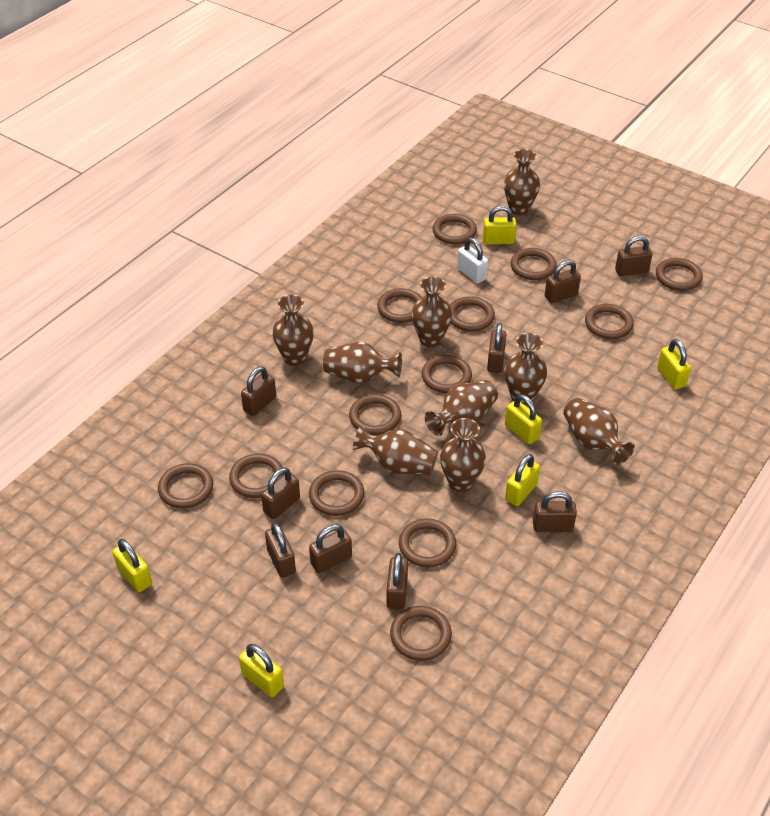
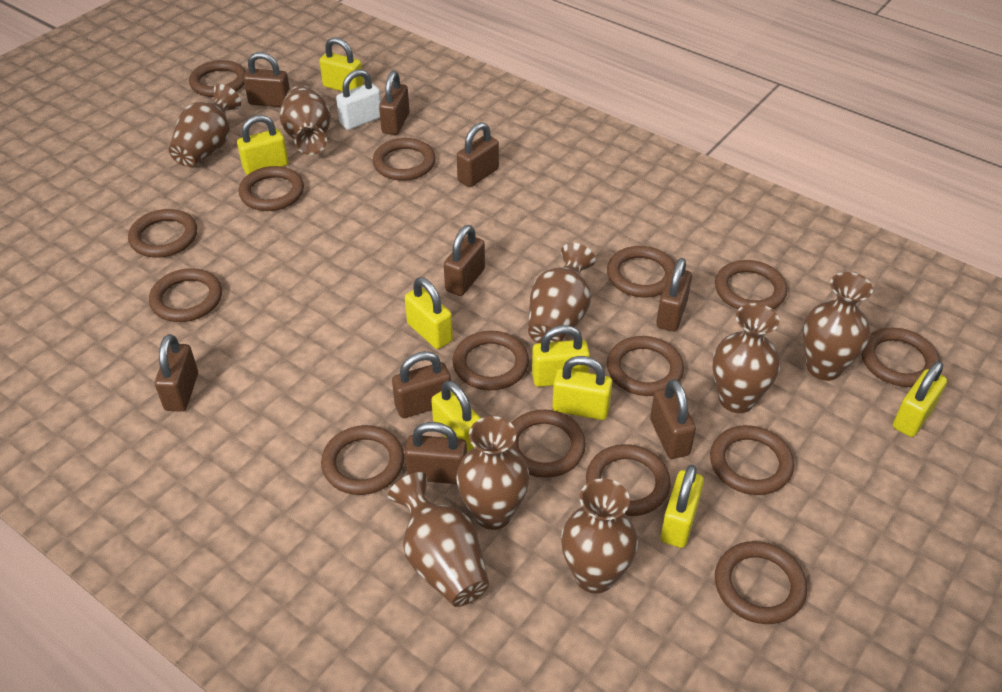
brown ring: 13 -> 15
brown vase: 9 -> 8
yellow padlock: 6 -> 8

